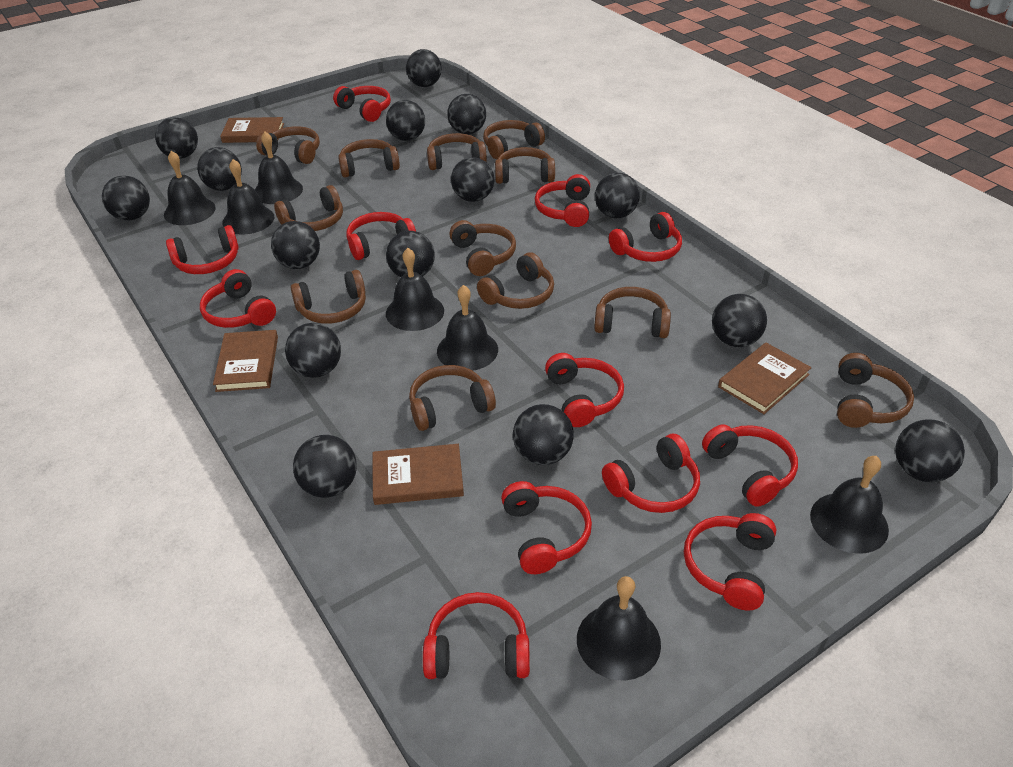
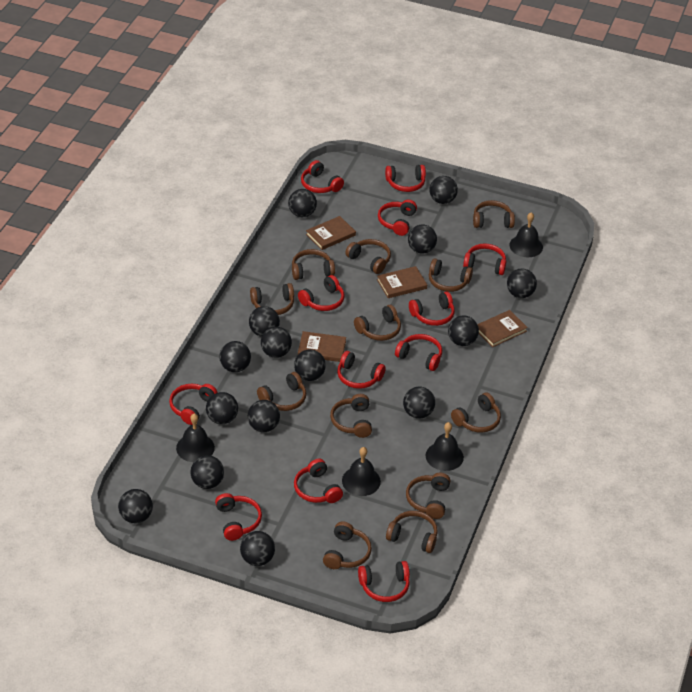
black bell: 7 -> 4

